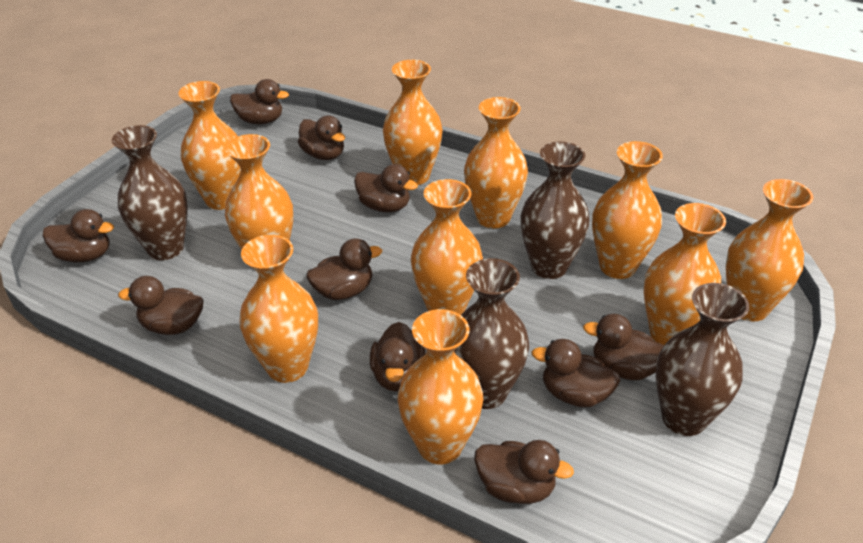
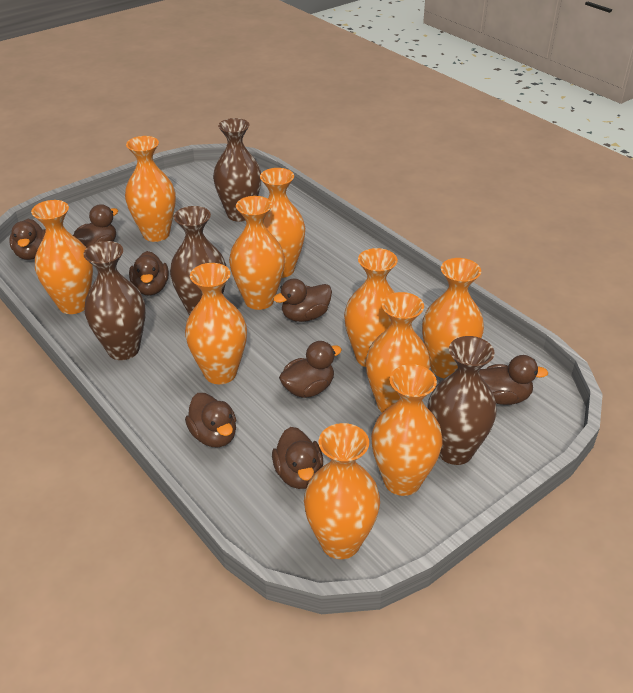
brown duck: 10 -> 8

